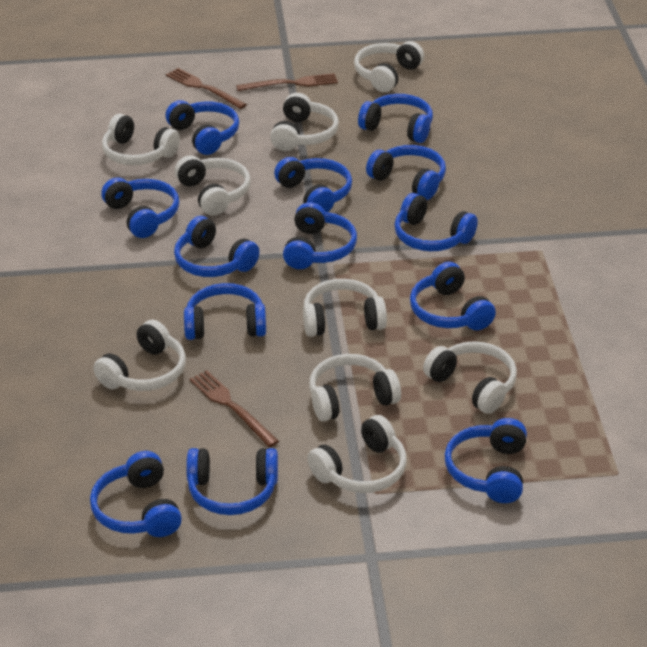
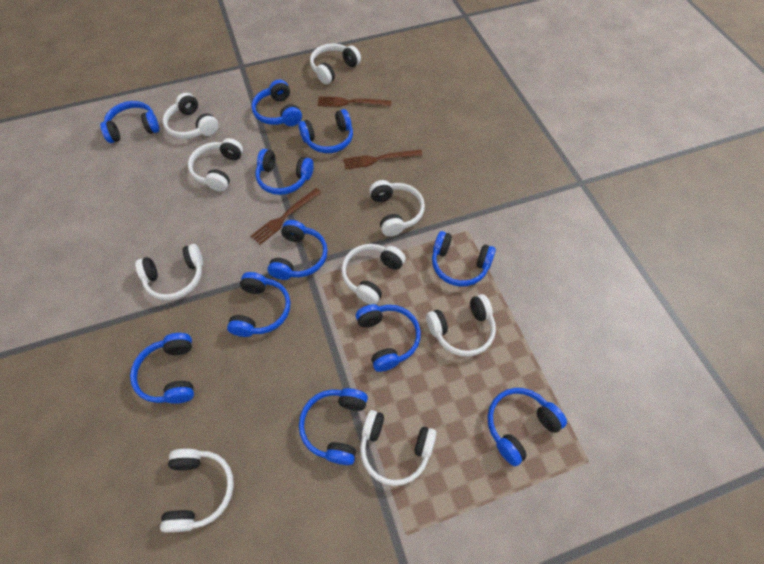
blue headphones: 13 -> 11

